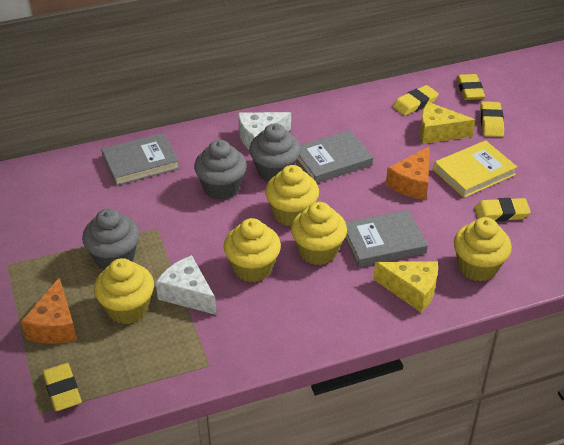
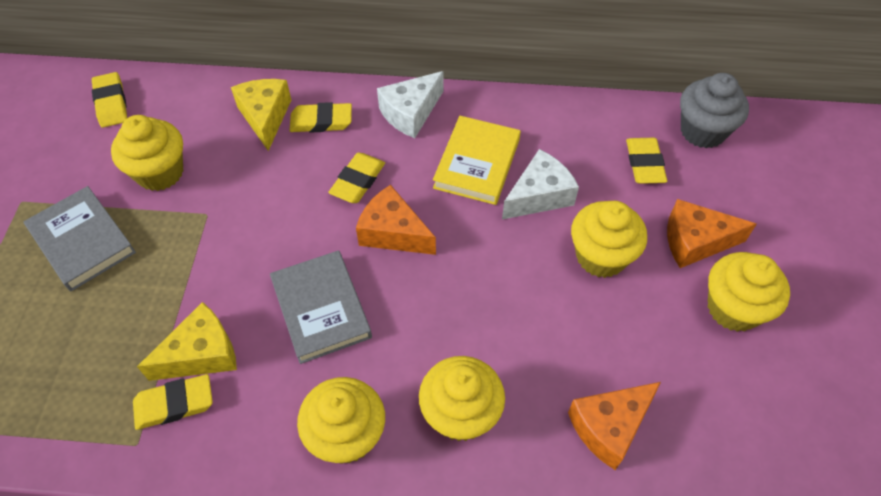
grey book: 3 -> 2
grey cupcake: 3 -> 1
orange cheese: 2 -> 3

